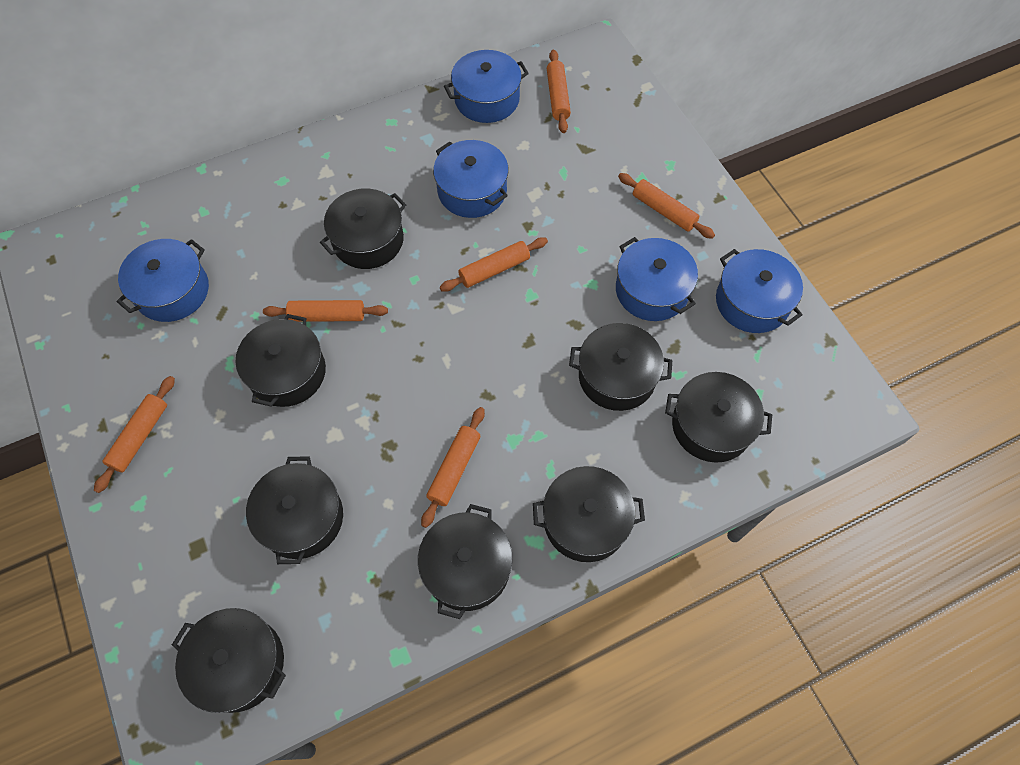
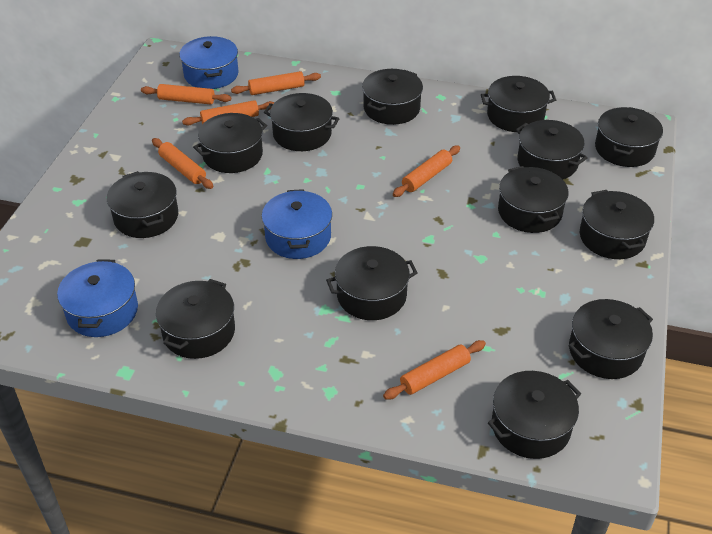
black pot: 8 -> 13
blue pot: 5 -> 3

